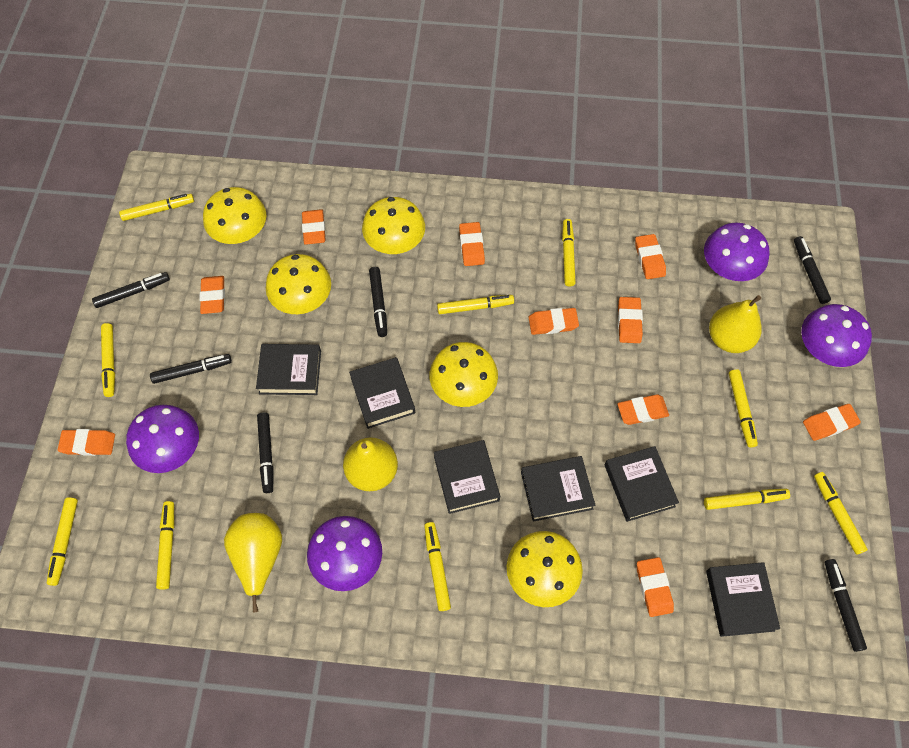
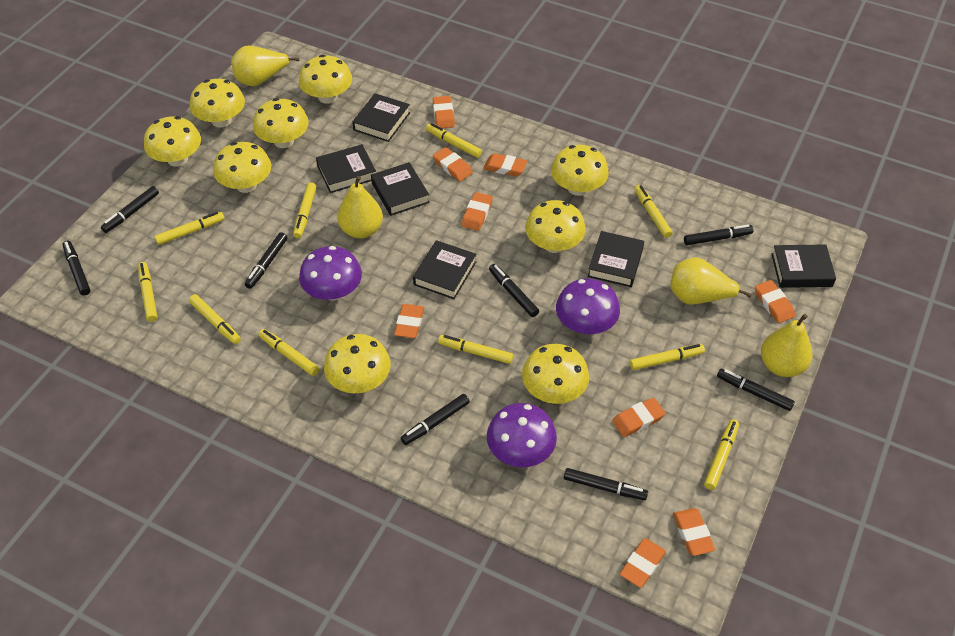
black marker: 6 -> 8
orange eraser: 10 -> 9
purple mushroom: 4 -> 3
yellow mushroom: 5 -> 9
yellow pear: 3 -> 4

